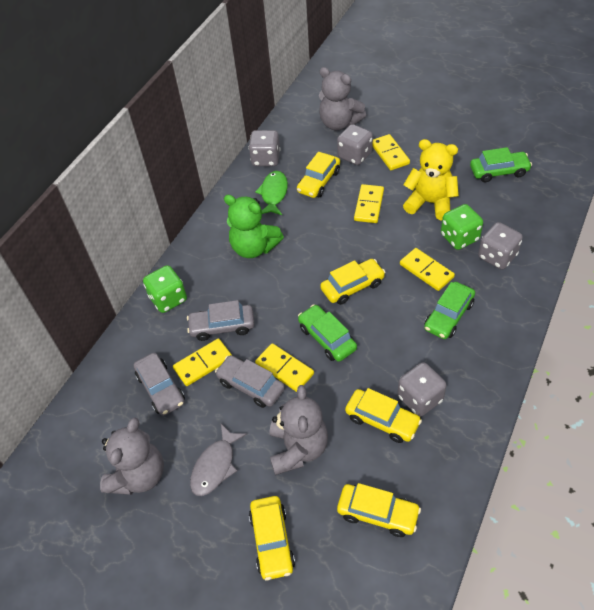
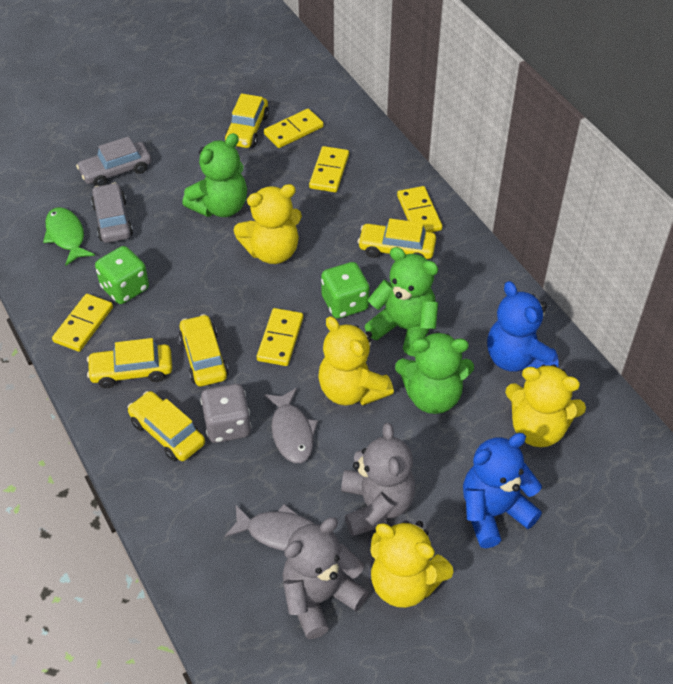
blue teddy bear: 0 -> 2
green car: 3 -> 0
green teddy bear: 1 -> 3
grey car: 3 -> 2
grey dice: 4 -> 1
grey fish: 1 -> 2
grey teddy bear: 3 -> 2
yellow teddy bear: 1 -> 4

